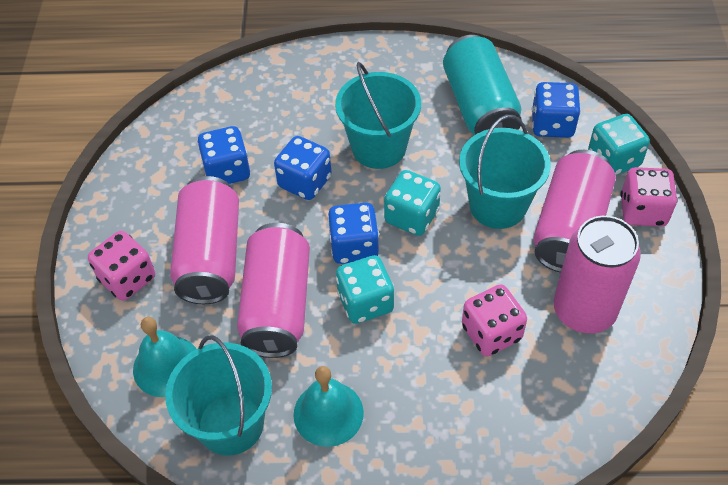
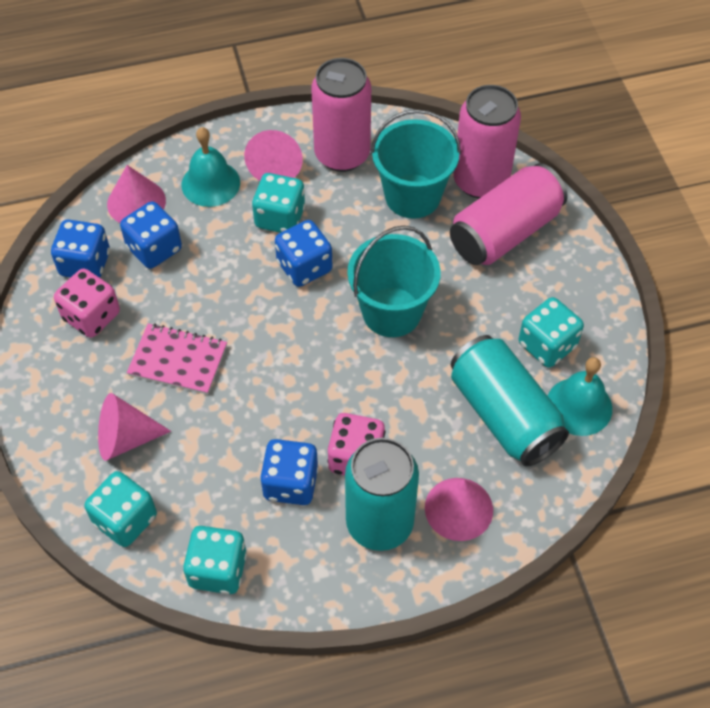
pink can: 4 -> 3
pink cone: 0 -> 4
pink dice: 3 -> 2
pink notebook: 0 -> 1
turquoise bucket: 3 -> 2
turquoise can: 1 -> 2
turquoise dice: 3 -> 4

